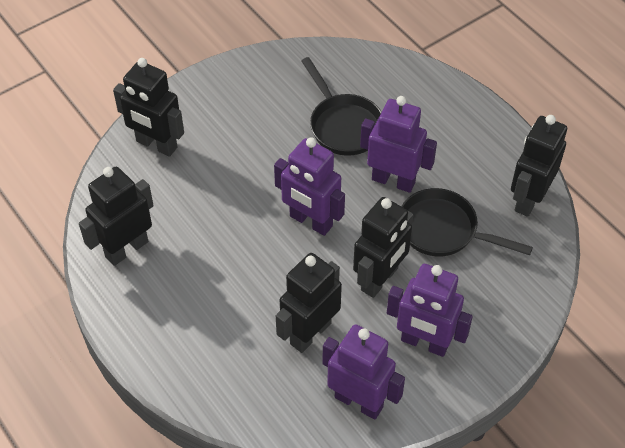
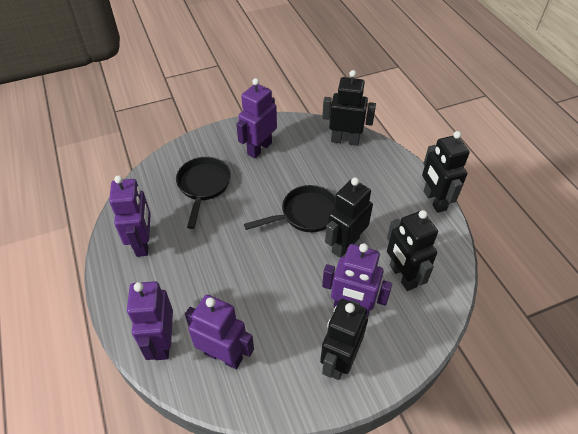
purple robot: 4 -> 5

